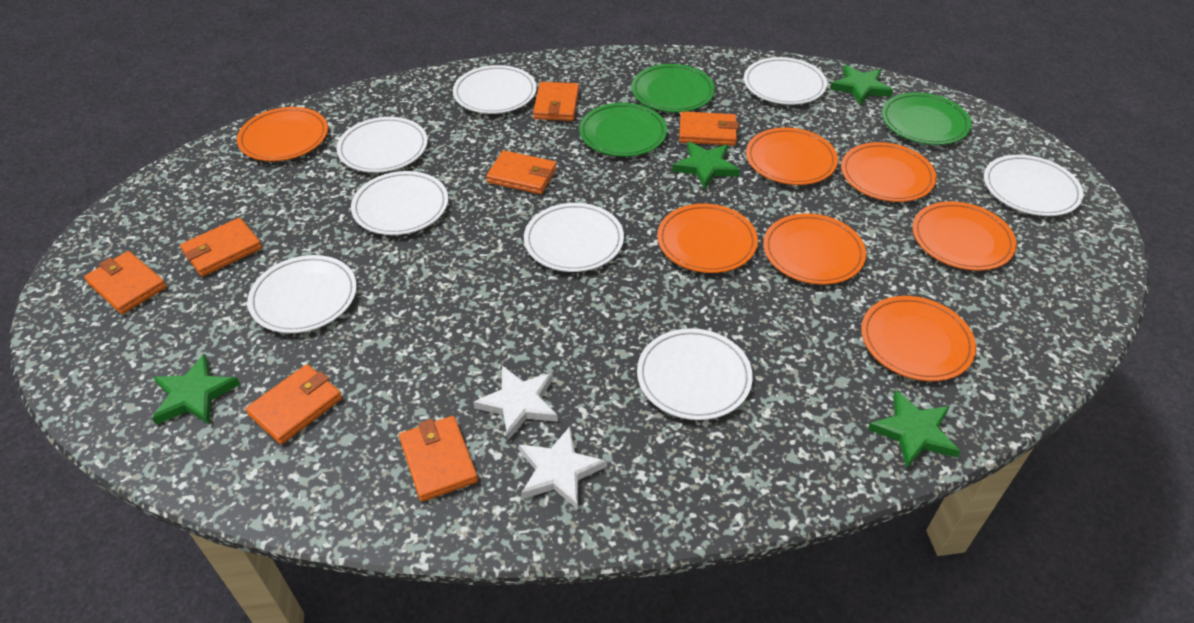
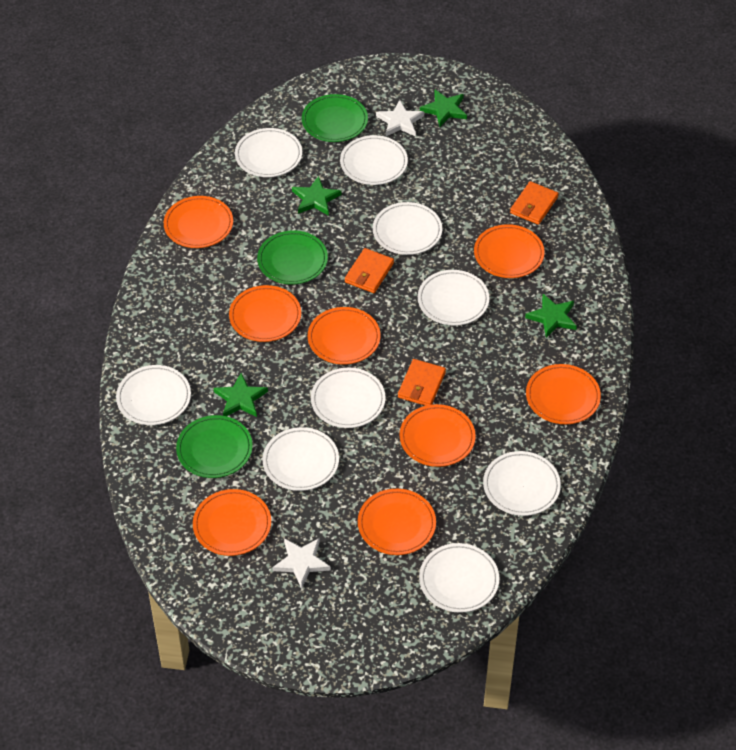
orange plate: 7 -> 8
orange wallet: 7 -> 3
white plate: 8 -> 9

